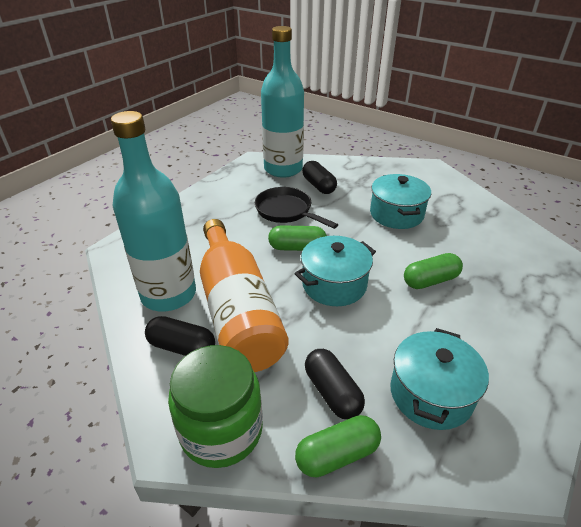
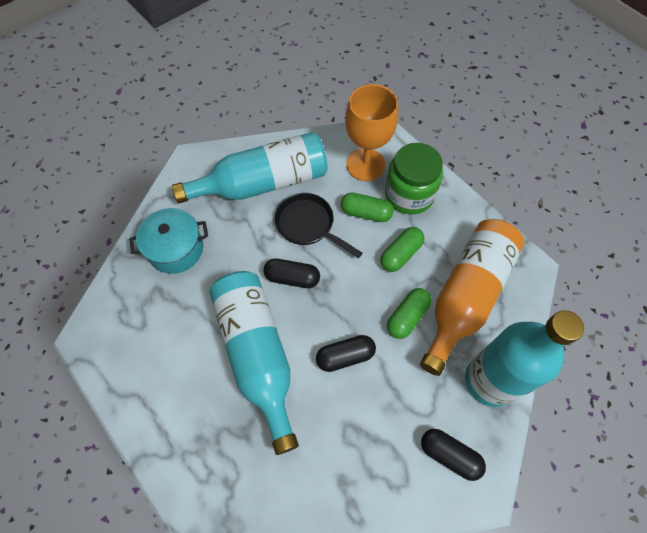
orange goblet: 0 -> 1
turquoise bottle: 2 -> 3
turquoise pot: 3 -> 1

